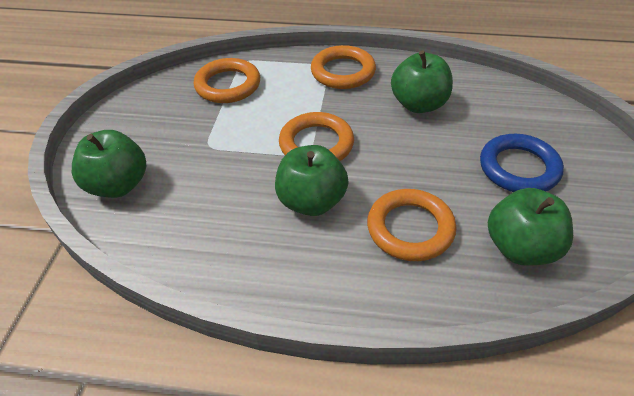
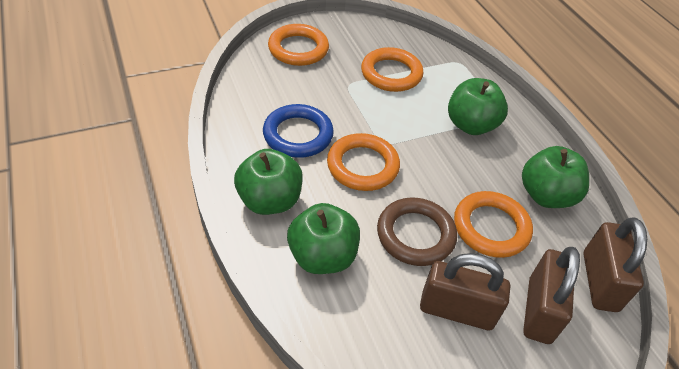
brown padlock: 0 -> 3
brown ring: 0 -> 1

